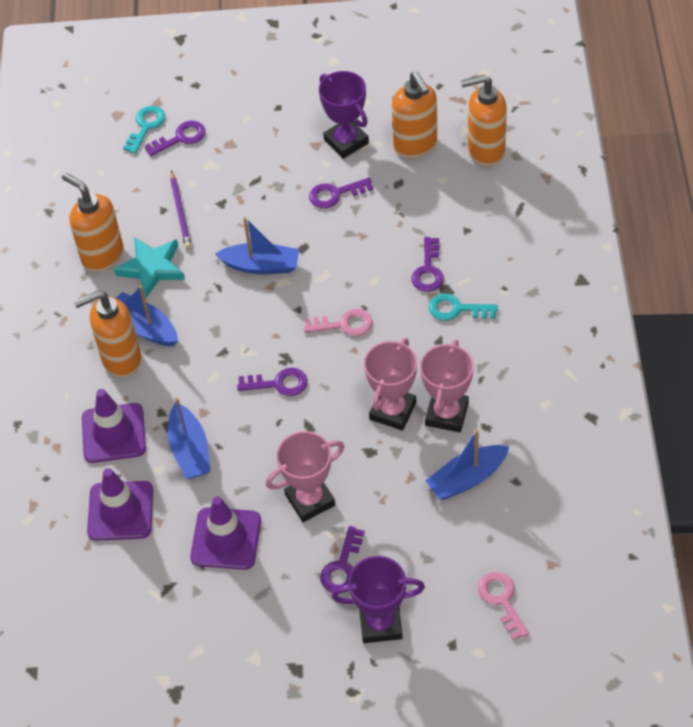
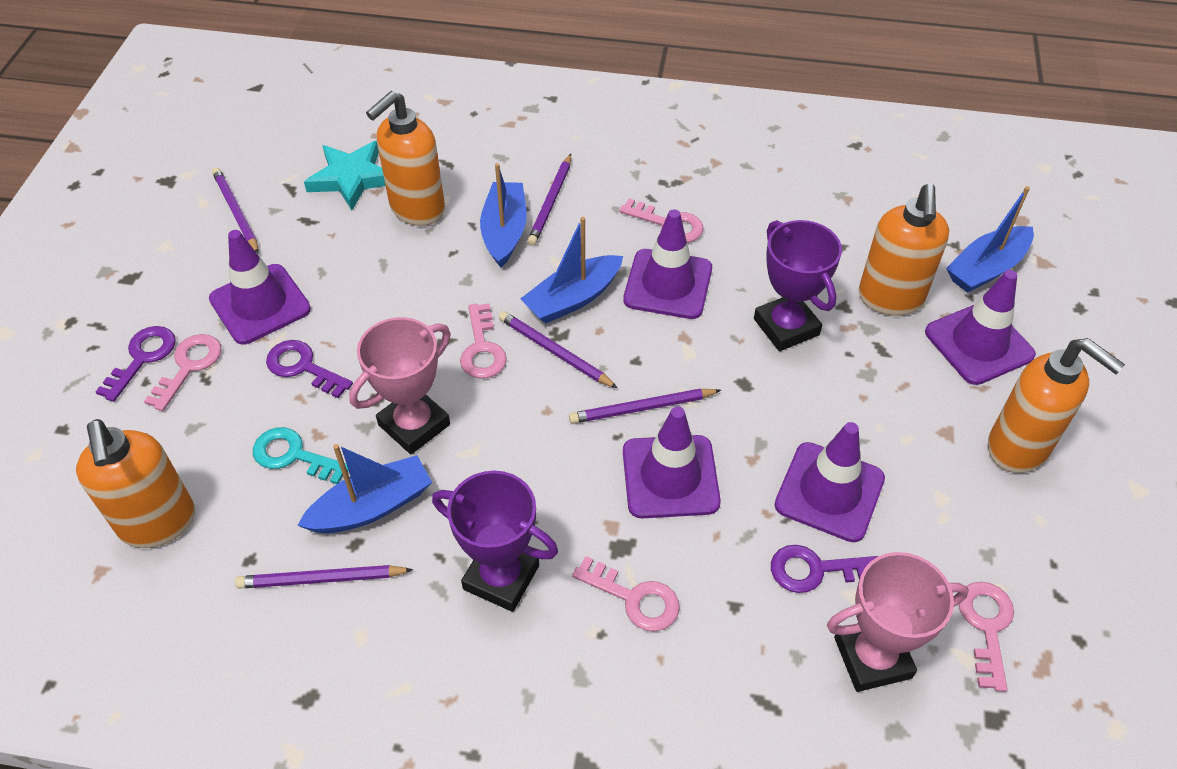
pink key: 2 -> 5
pink trophy: 3 -> 2
purple key: 5 -> 3
purple pencil: 1 -> 5
purple traffic cone: 3 -> 5
turquoise key: 2 -> 1

